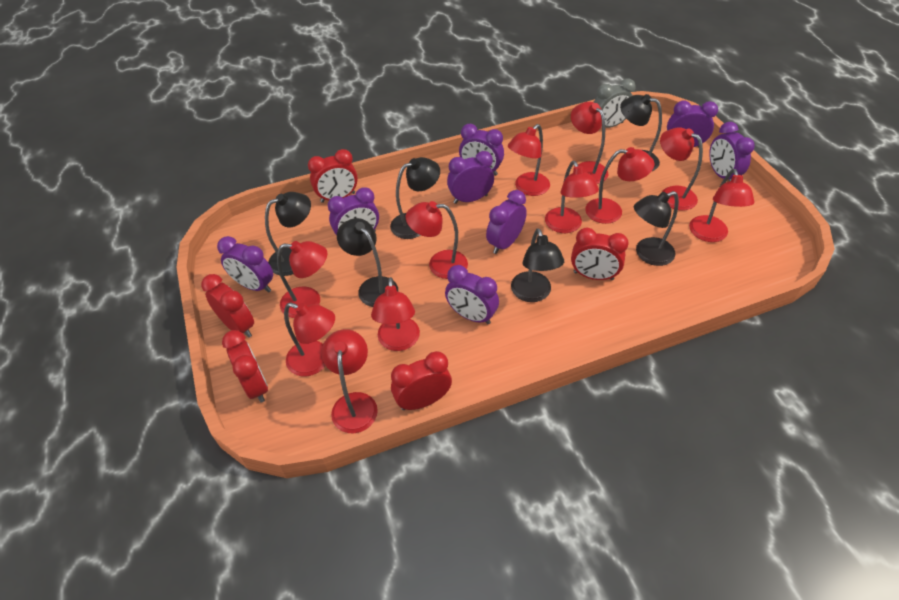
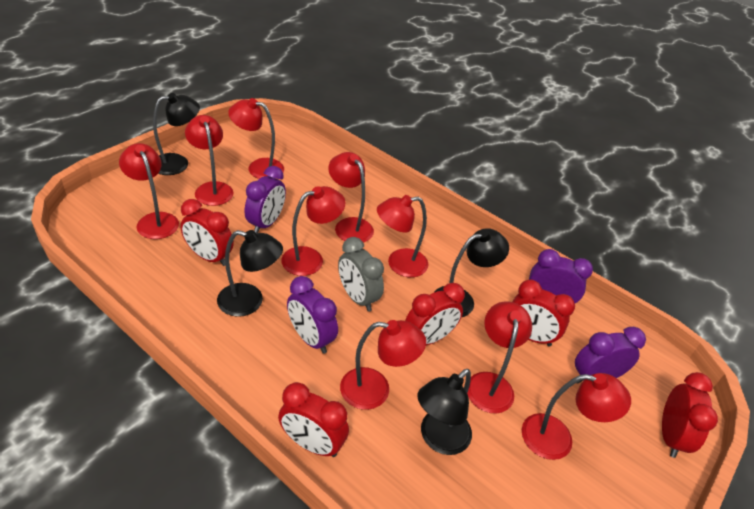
black lamp: 6 -> 4
purple clock: 8 -> 4
red lamp: 11 -> 9

